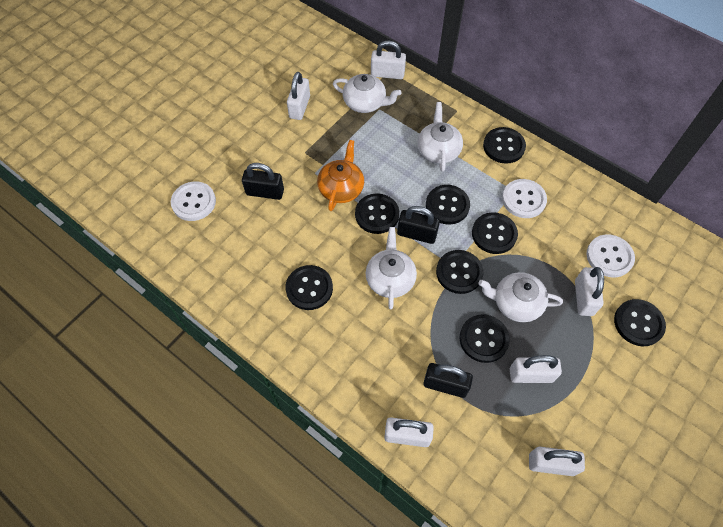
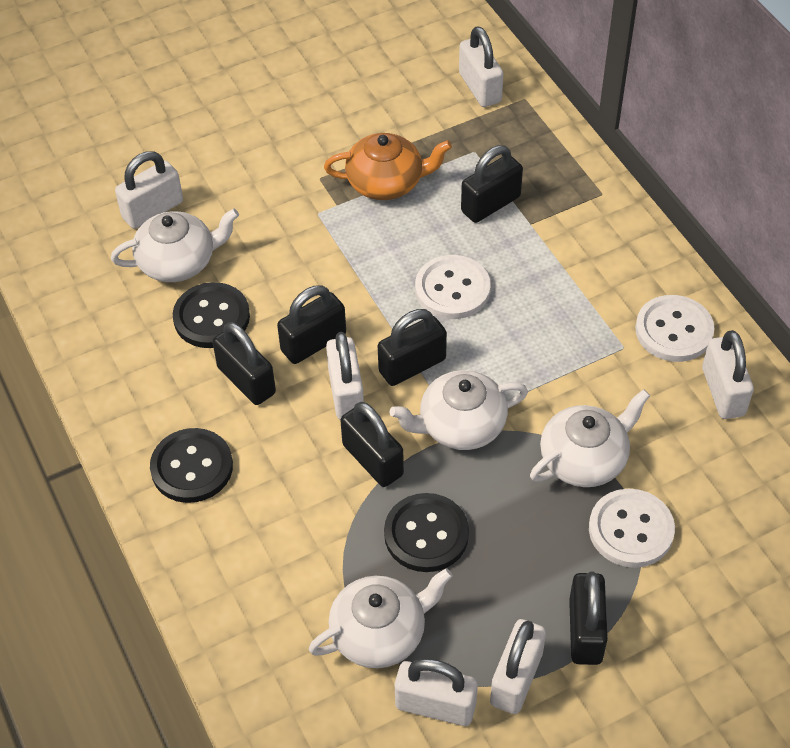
black button: 8 -> 3
black padlock: 3 -> 6

